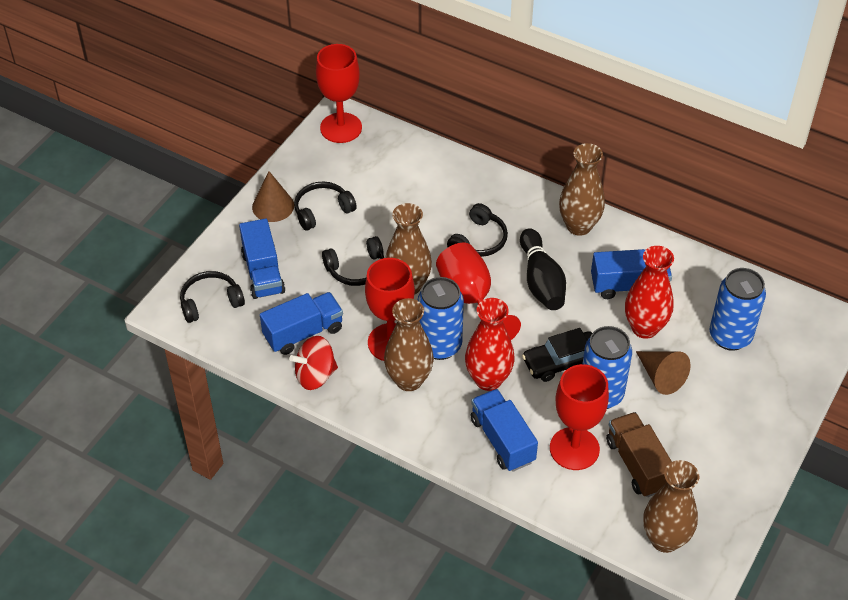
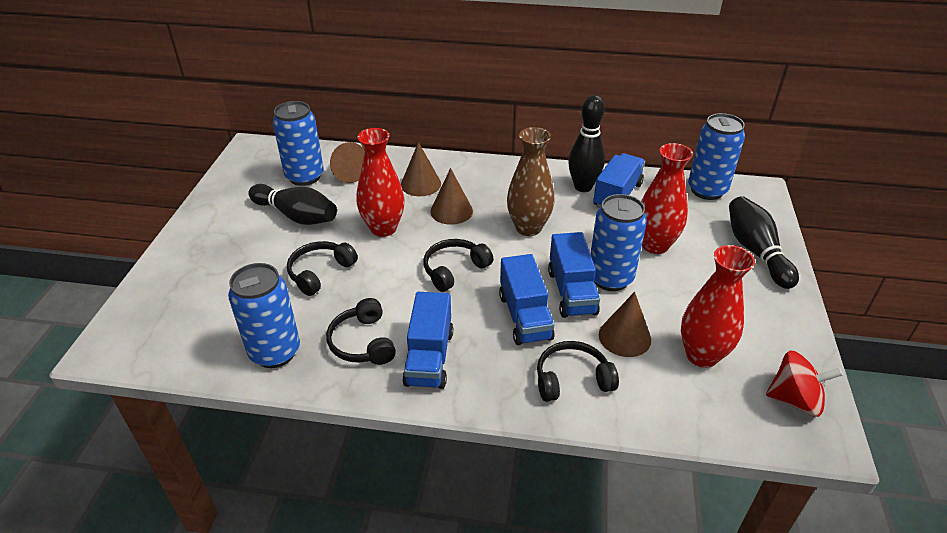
black bowling pin: 1 -> 3
black car: 1 -> 0
blue can: 3 -> 4
brown cone: 2 -> 4
brown truck: 1 -> 0
brown vase: 4 -> 1
red goblet: 4 -> 0
red vase: 2 -> 3

